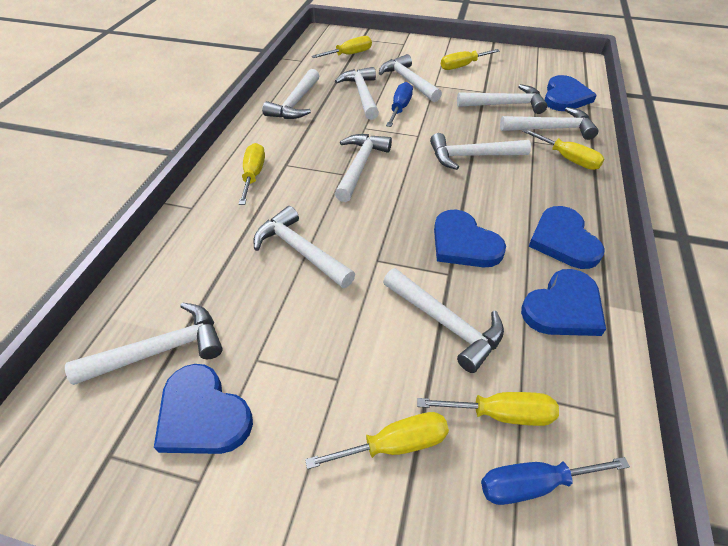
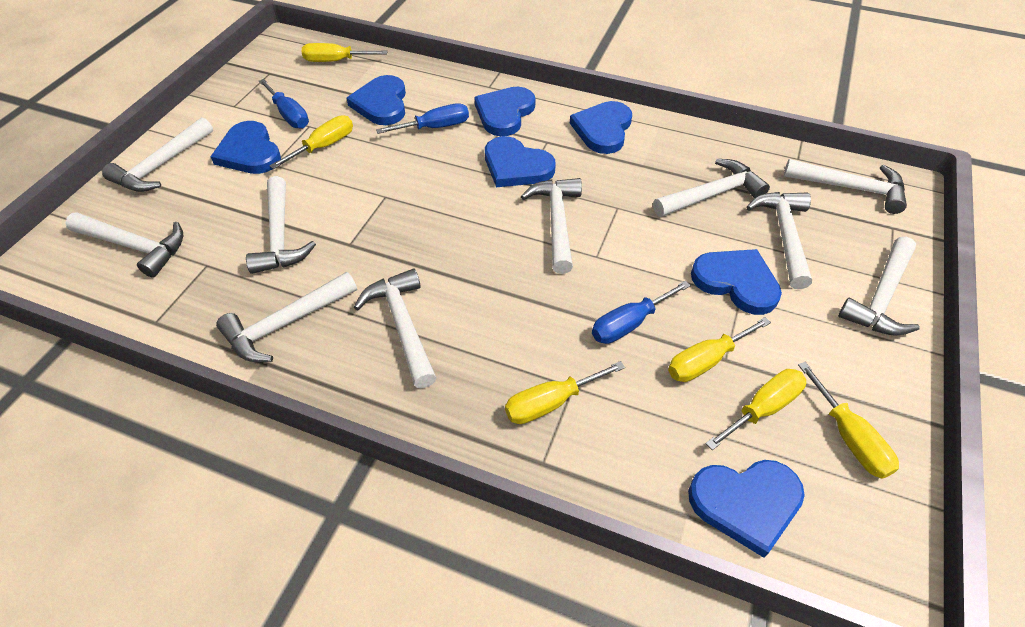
blue heart: 5 -> 7
blue screwdriver: 2 -> 3

